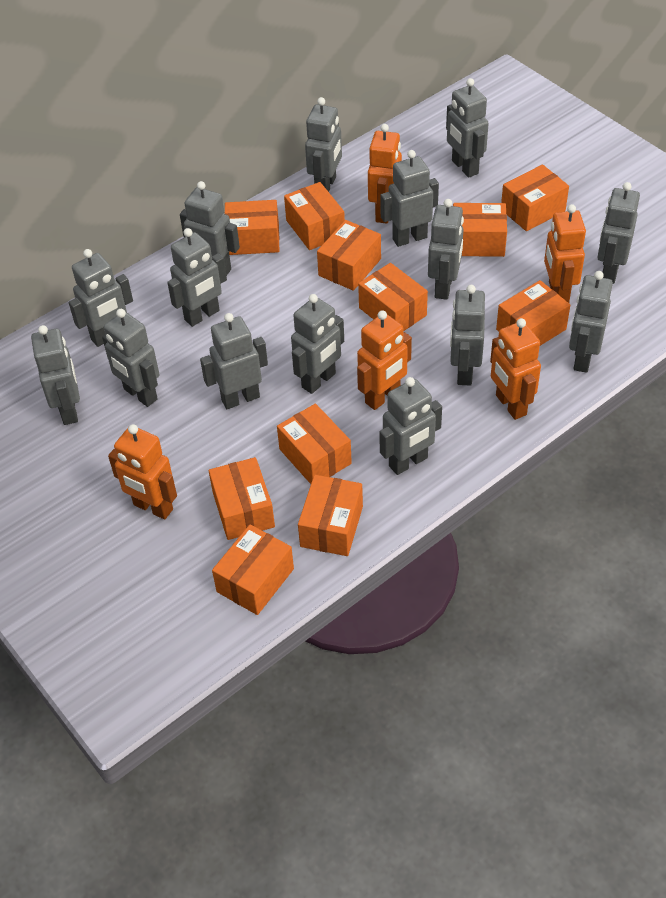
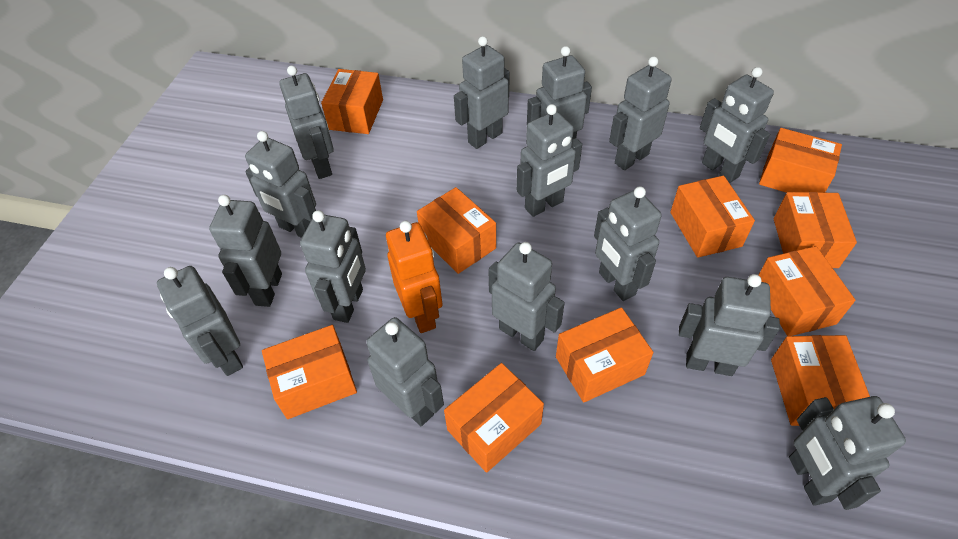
orange box: 11 -> 10
orange robot: 5 -> 1

